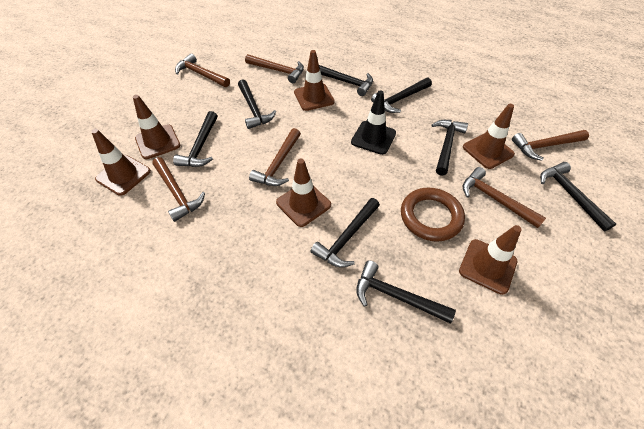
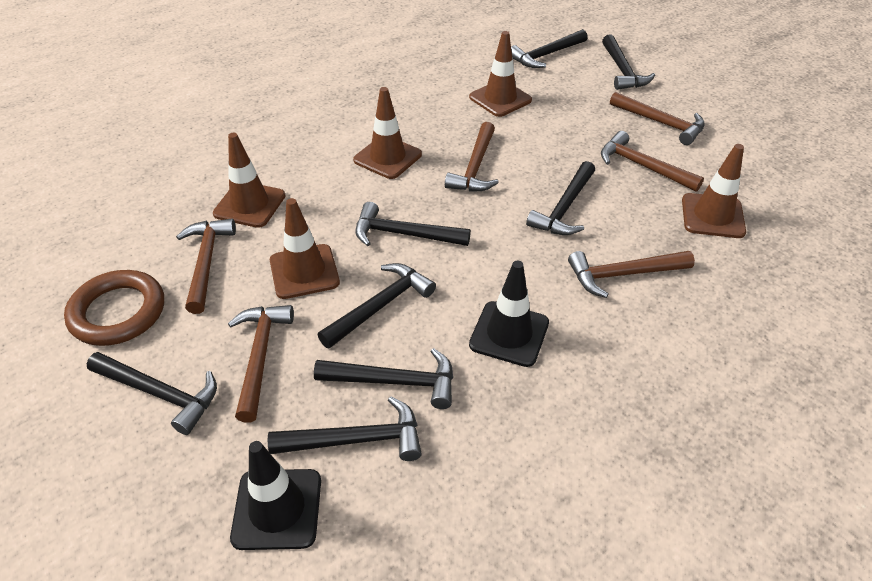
black traffic cone: 1 -> 2
brown traffic cone: 6 -> 5

